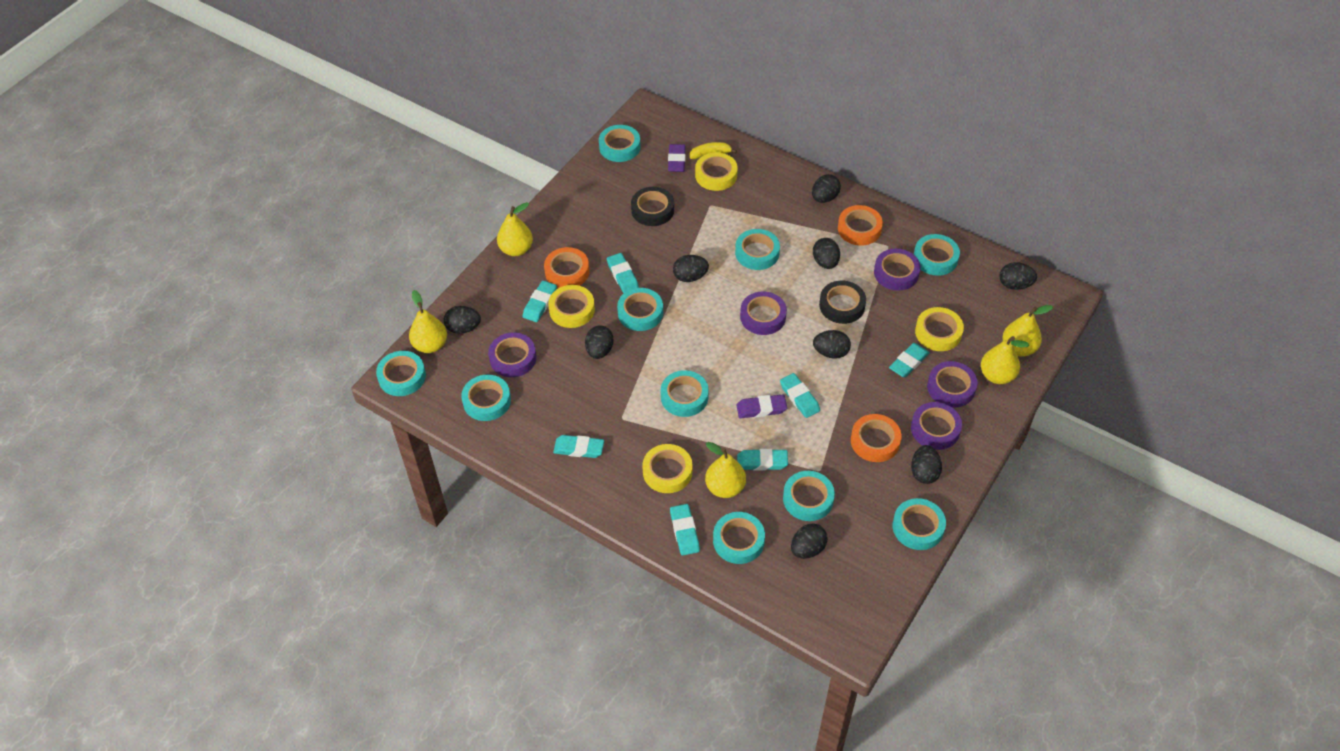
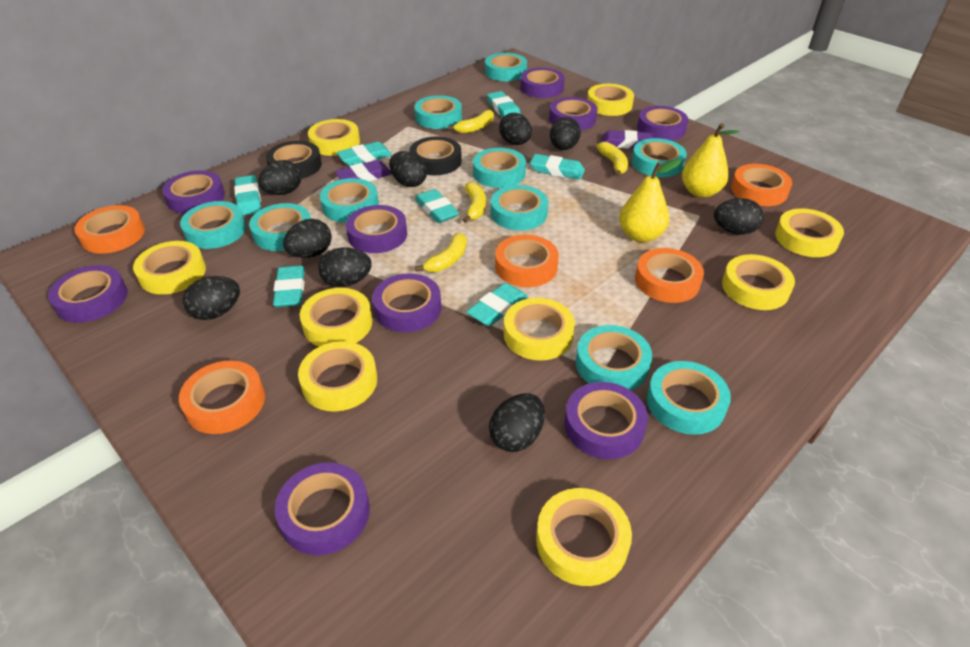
orange tape: 3 -> 5
purple tape: 5 -> 9
yellow banana: 1 -> 4
yellow pear: 5 -> 2
yellow tape: 4 -> 9

